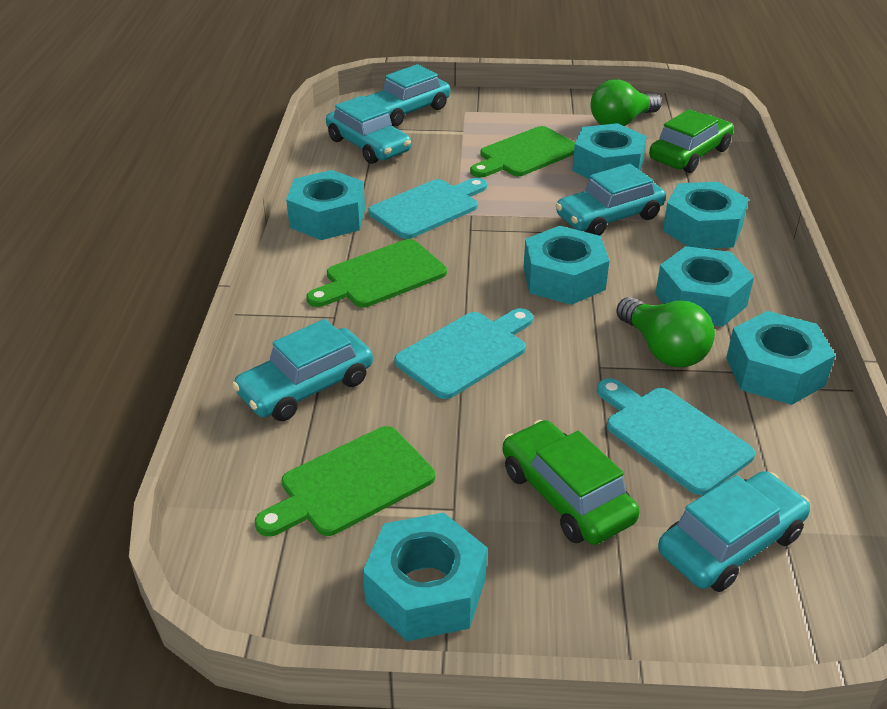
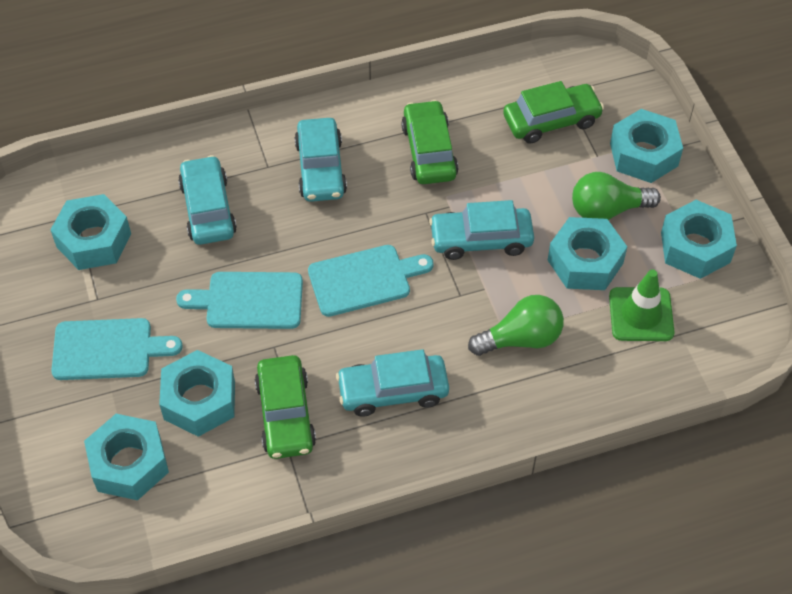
green car: 2 -> 3
green cutting board: 3 -> 0
green traffic cone: 0 -> 1
turquoise car: 5 -> 4
turquoise nut: 7 -> 6

